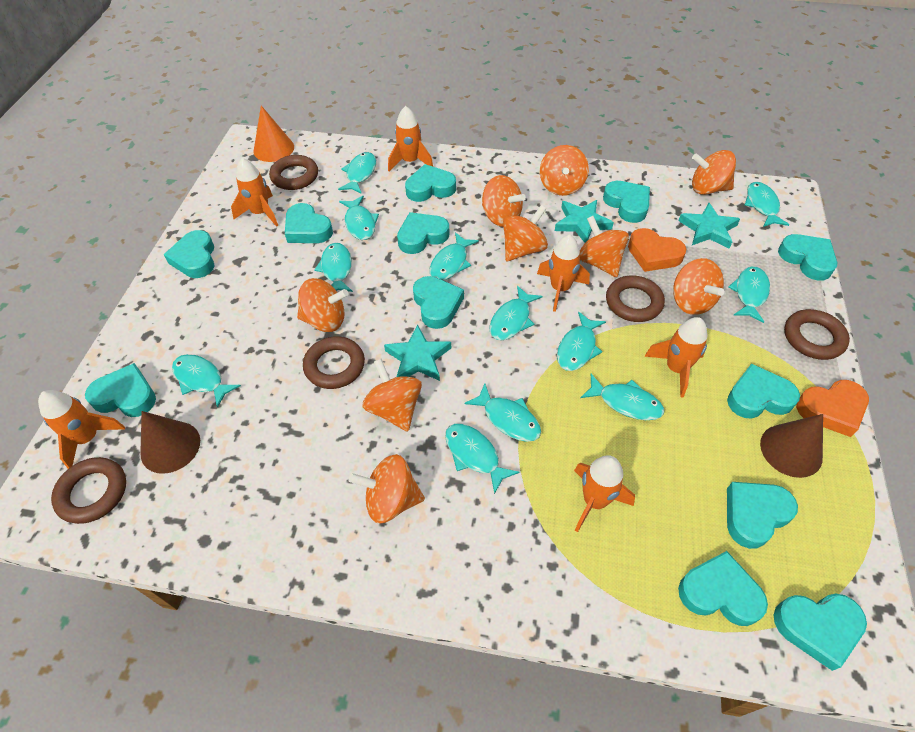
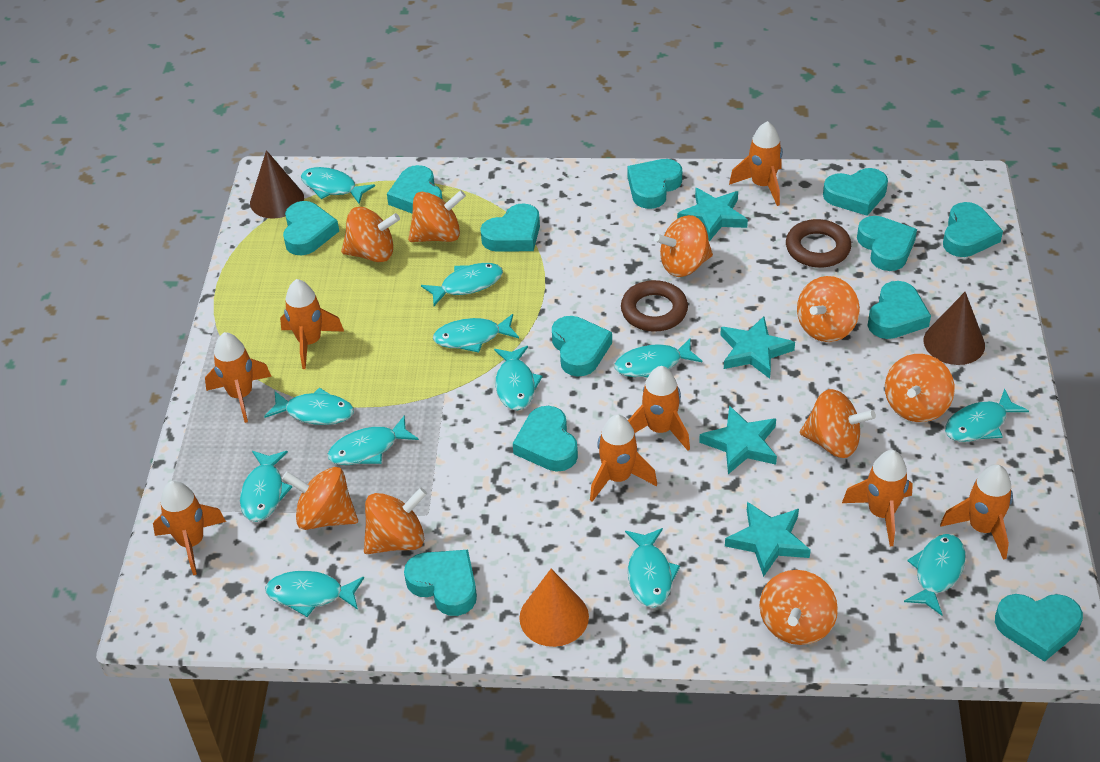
brown ring: 5 -> 2
orange heart: 2 -> 0
orange rocket: 6 -> 8
turquoise star: 3 -> 4

